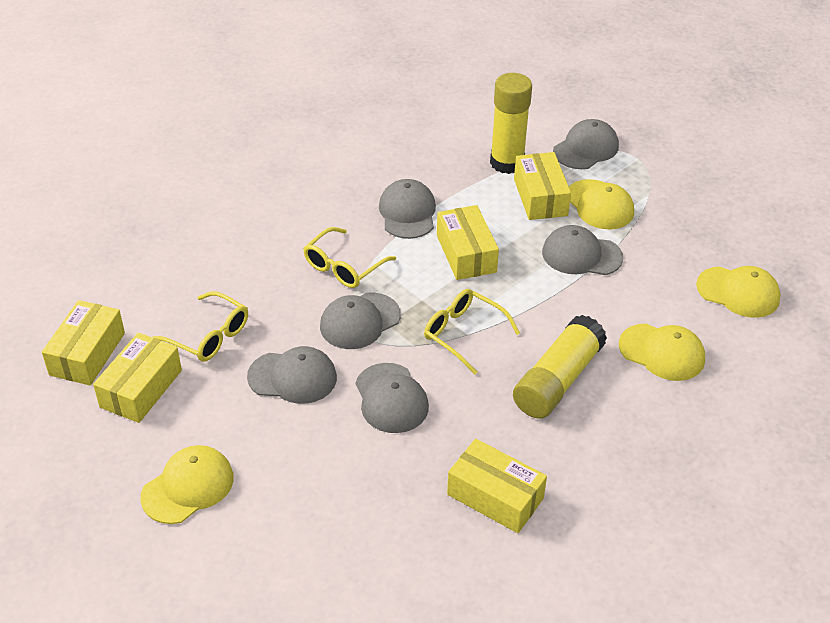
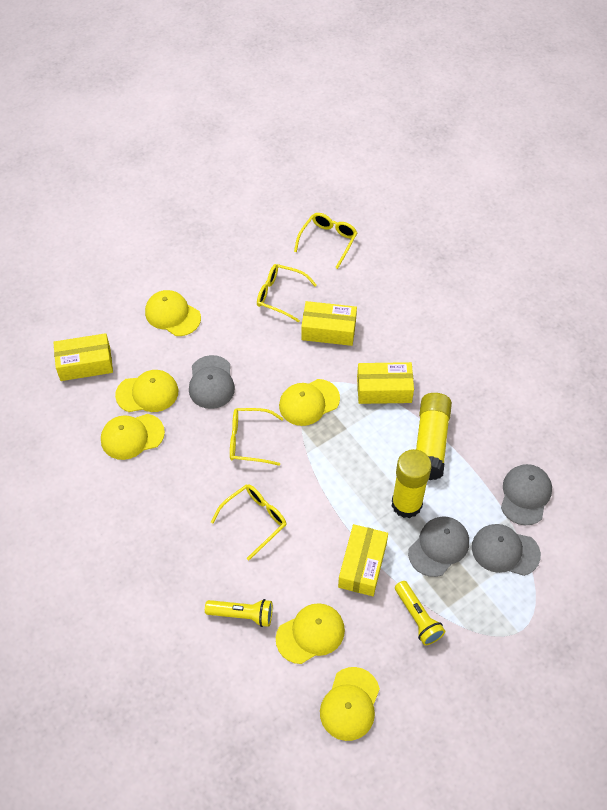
grey cap: 6 -> 4
yellow box: 5 -> 4
yellow cap: 4 -> 6
yellow flashlight: 0 -> 2
yellow glasses: 3 -> 4

